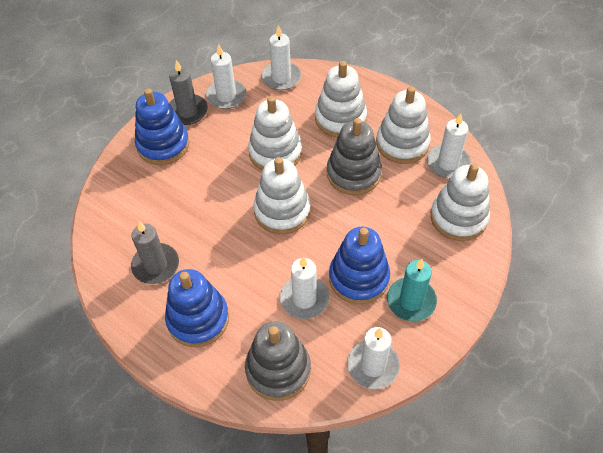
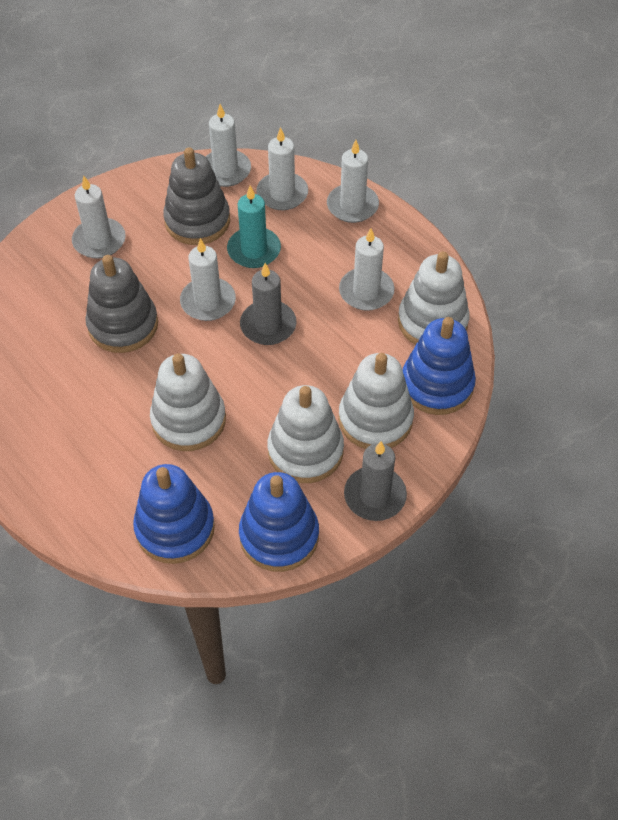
white candle: 5 -> 6
white stacking toy: 5 -> 4

